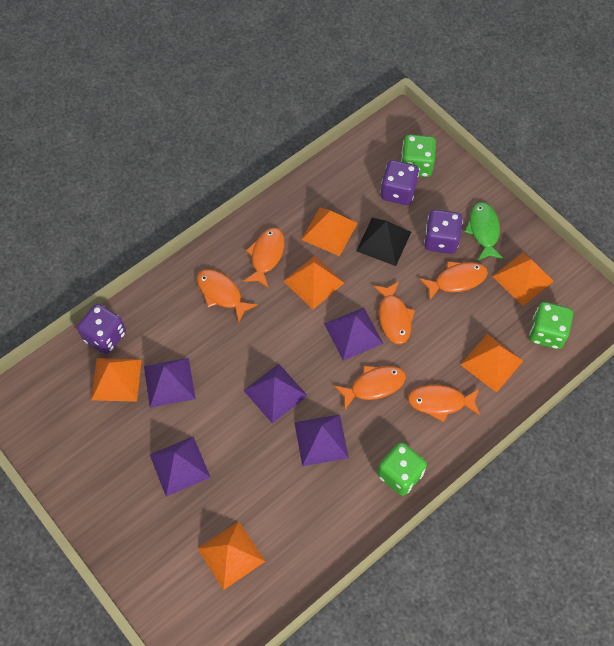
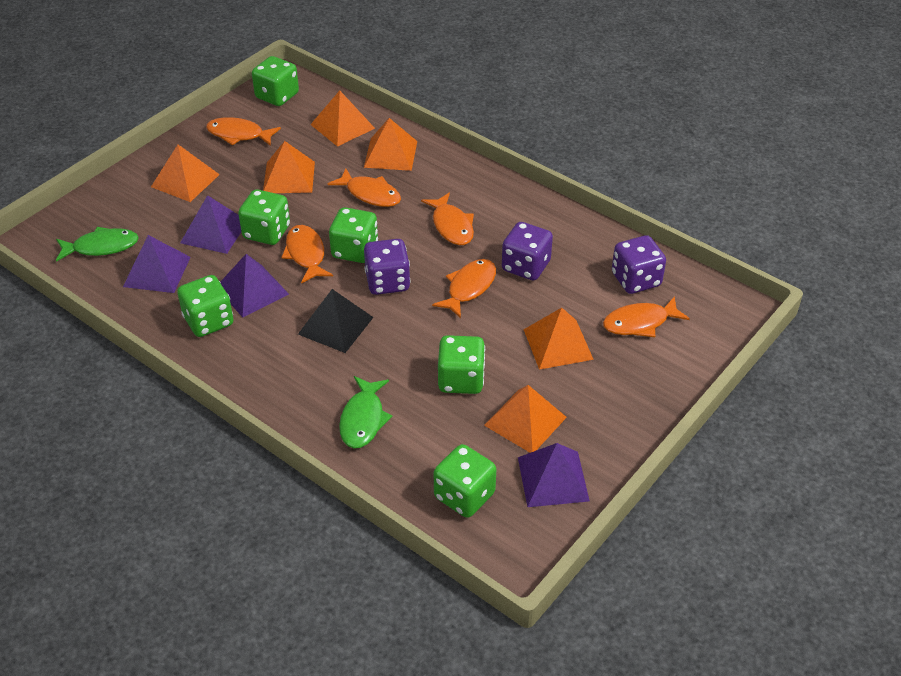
green dice: 3 -> 6
green fish: 1 -> 2
purple pyramid: 5 -> 4

